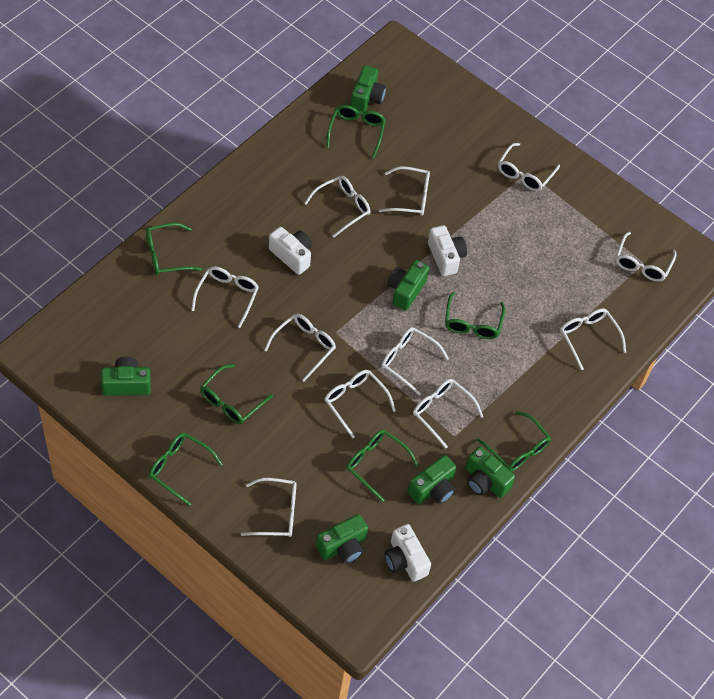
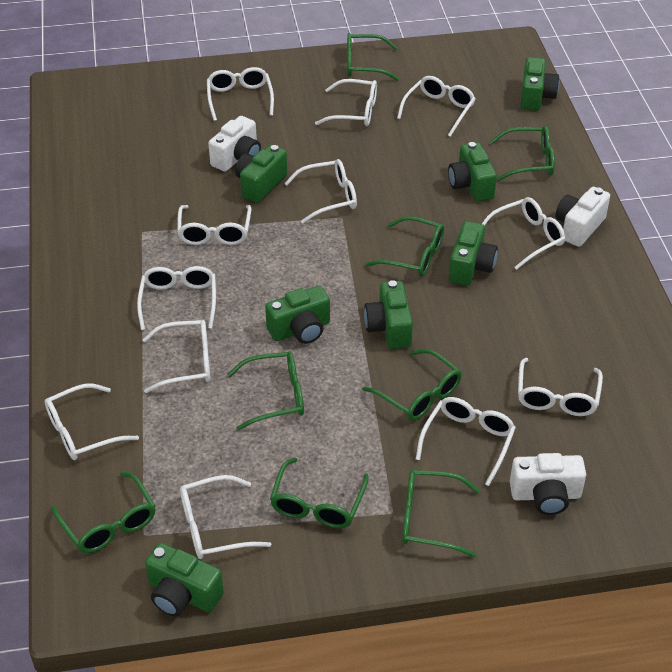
green camera: 6 -> 7
green glasses: 7 -> 8
white glasses: 11 -> 12

